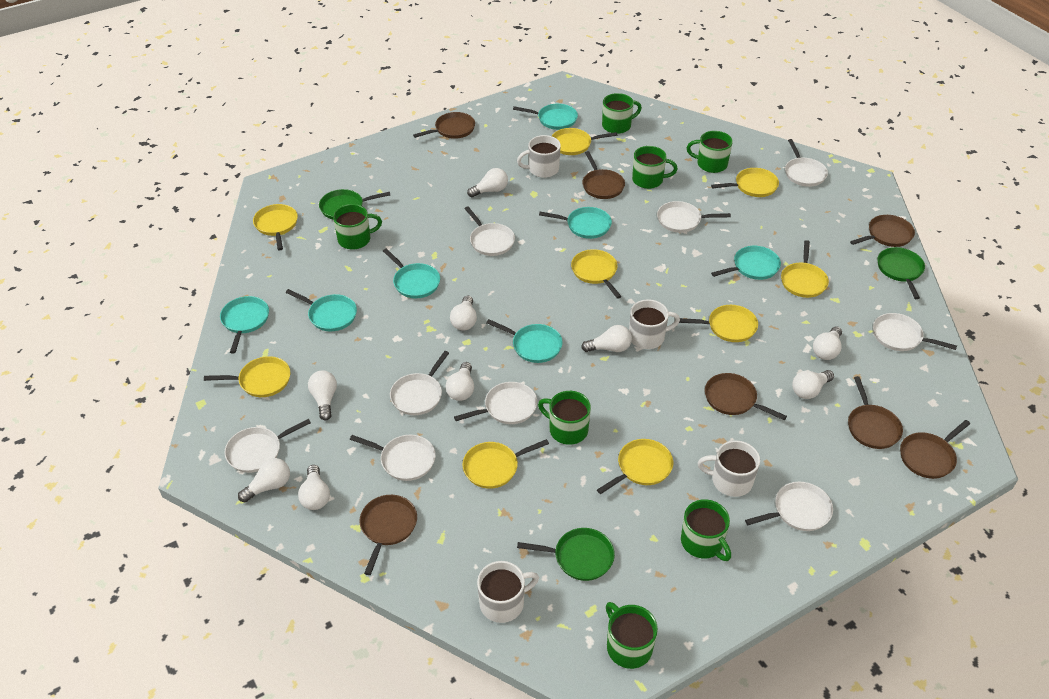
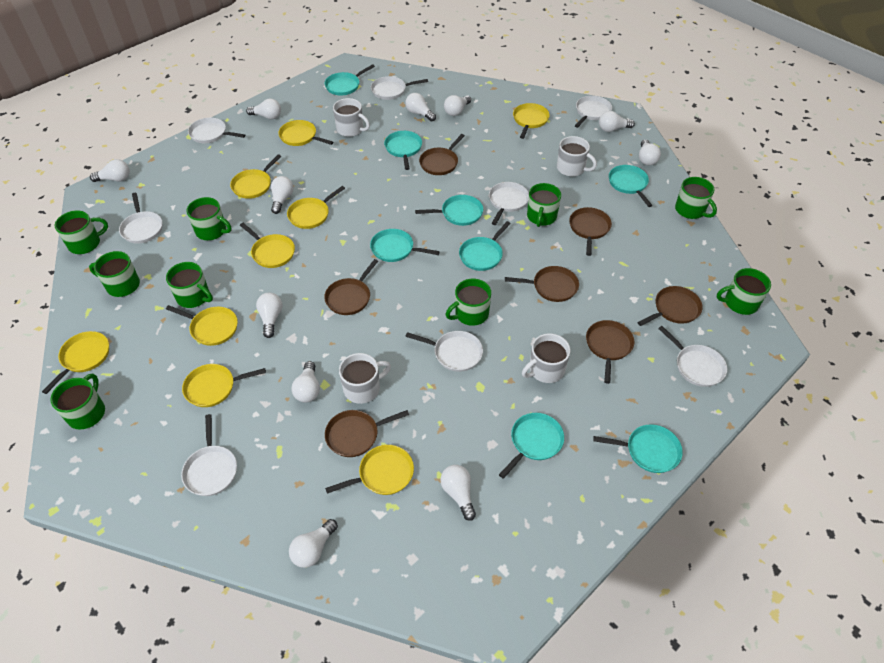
green mug: 7 -> 9
green pan: 3 -> 0
turquoise pan: 7 -> 8
white light bulb: 9 -> 11
white pan: 9 -> 8

